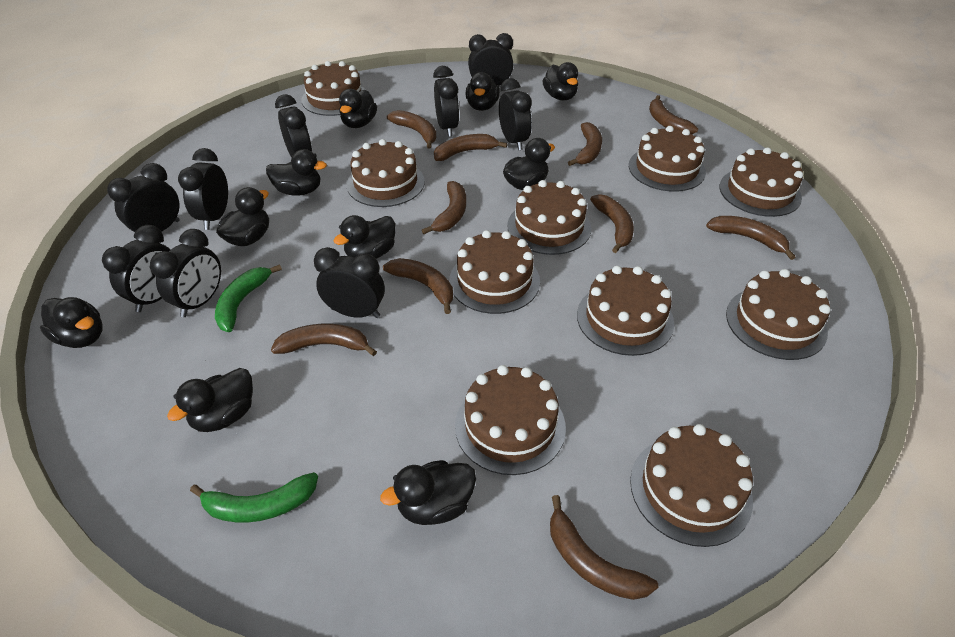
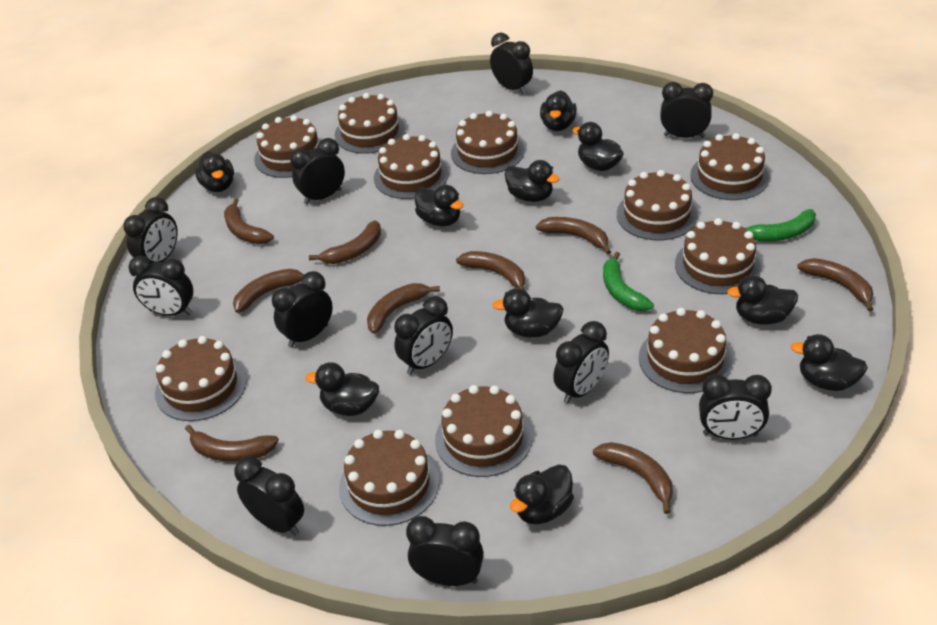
black clock: 9 -> 11
brown banana: 10 -> 9
brown cake: 10 -> 11

